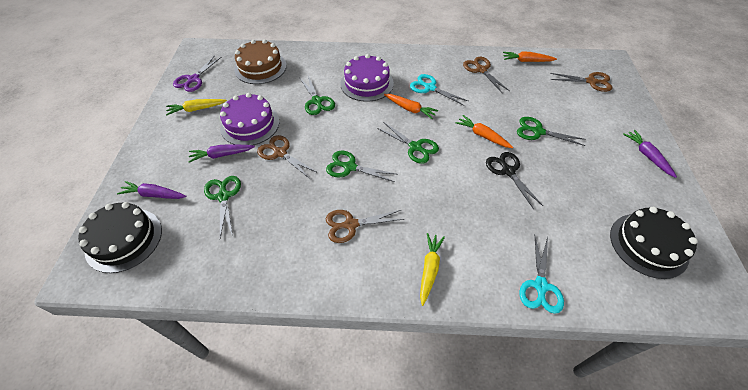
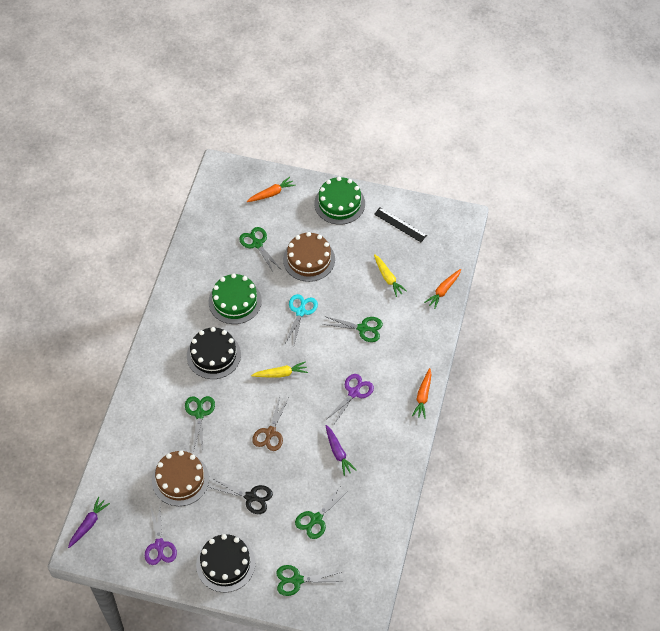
black ruler: 0 -> 1
brown cake: 1 -> 2
brown scissors: 4 -> 1
green cake: 0 -> 2
purple cake: 2 -> 0
purple carrot: 3 -> 2
purple scissors: 1 -> 2
turquoise scissors: 2 -> 1

